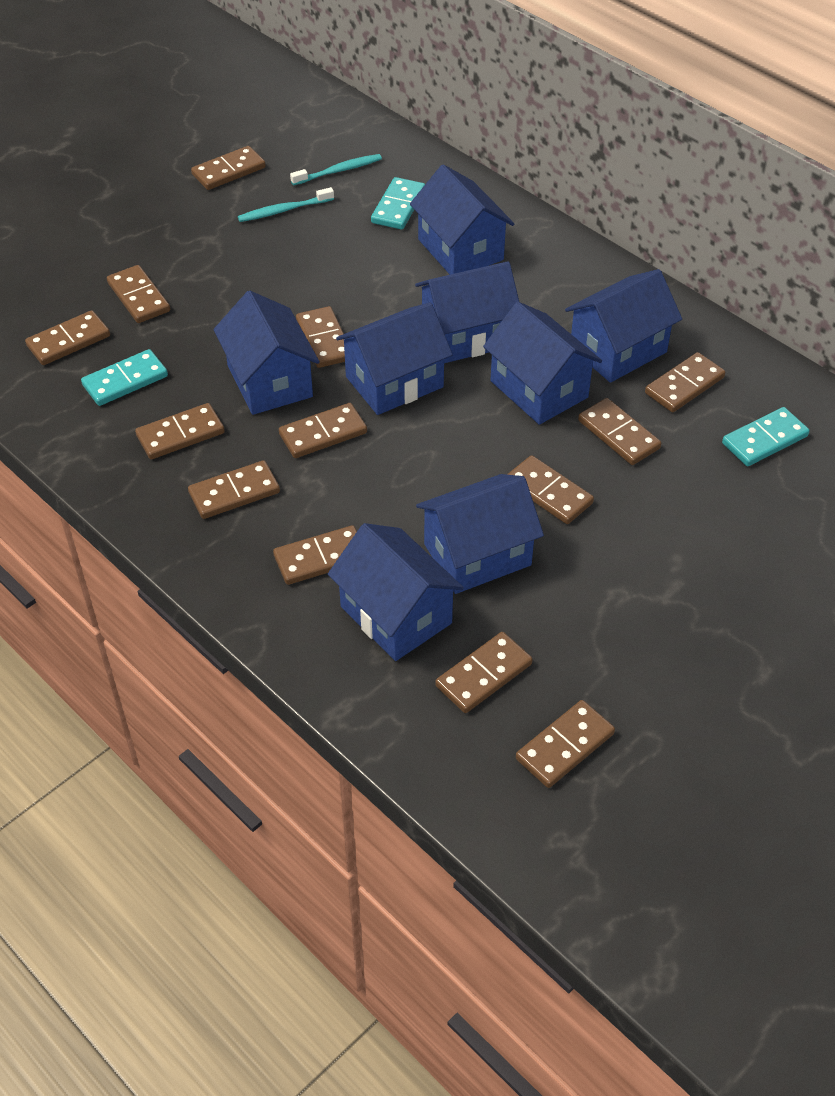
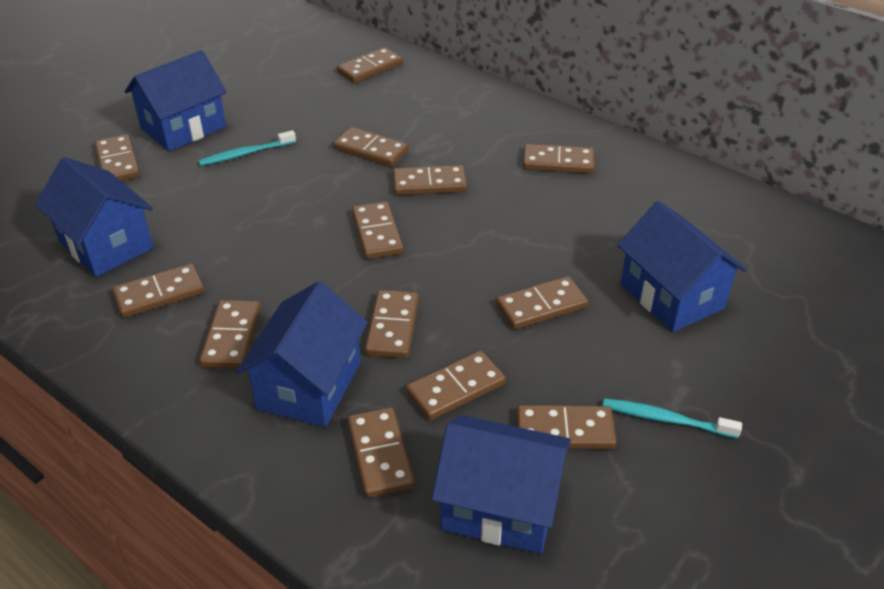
blue house: 8 -> 5
turquoise domino: 3 -> 0

